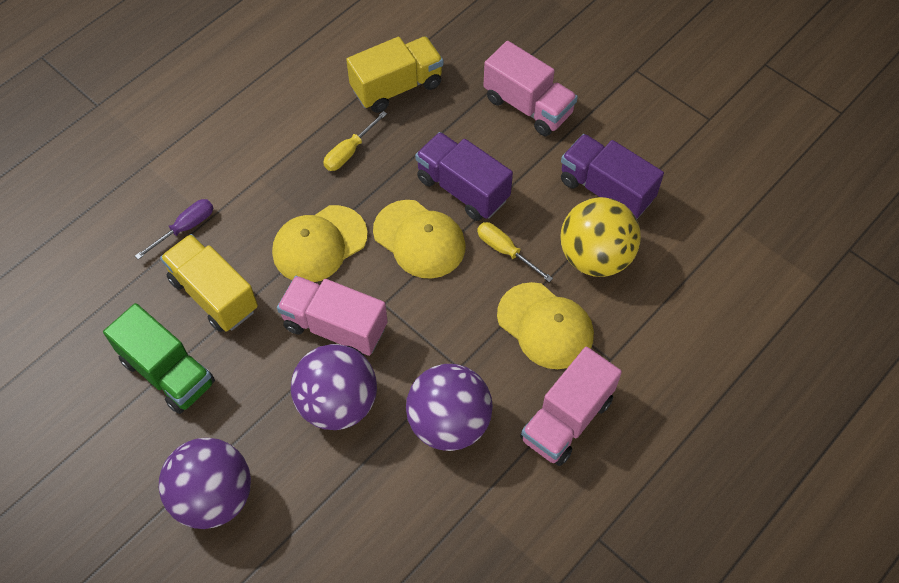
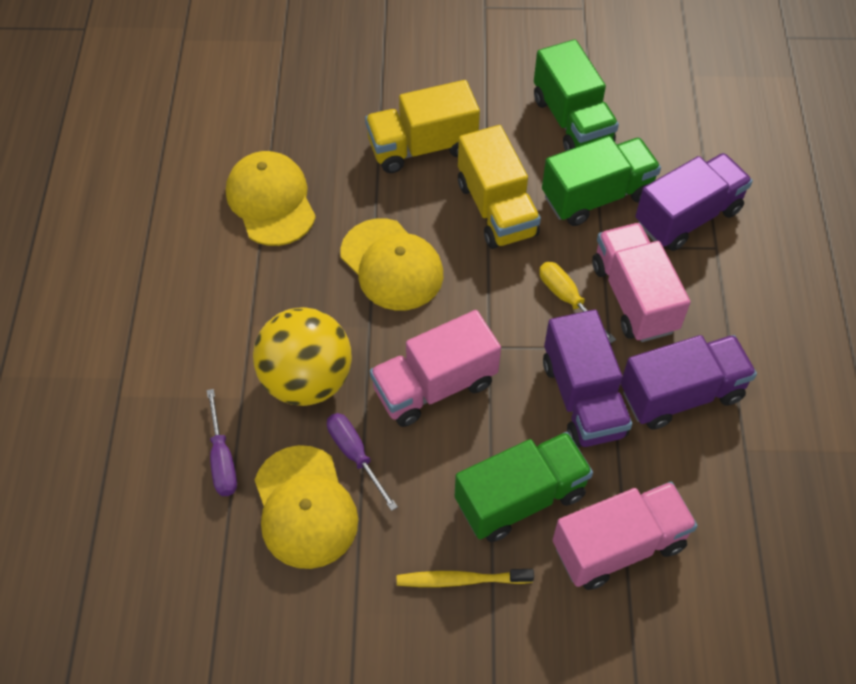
green truck: 1 -> 3
purple ball: 3 -> 0
purple screwdriver: 1 -> 2
purple truck: 2 -> 3
yellow screwdriver: 2 -> 1
yellow toothbrush: 0 -> 1

